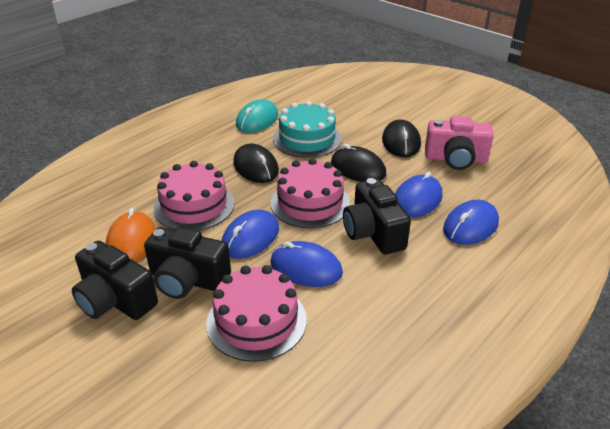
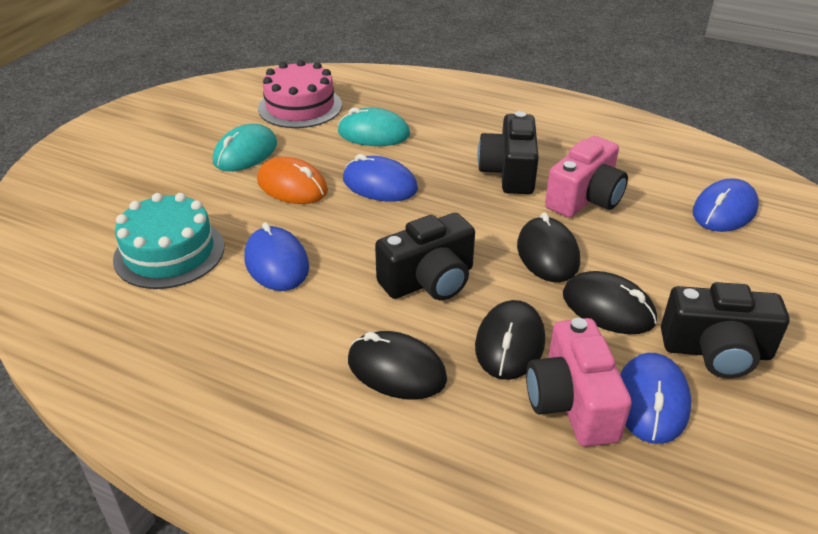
black mouse: 3 -> 4
pink cake: 3 -> 1
pink camera: 1 -> 2
turquoise mouse: 1 -> 2

